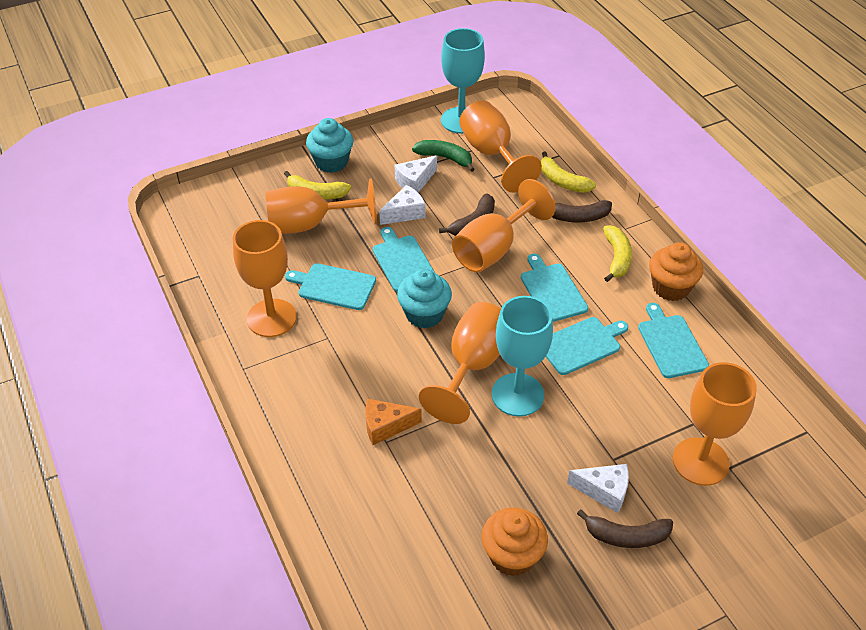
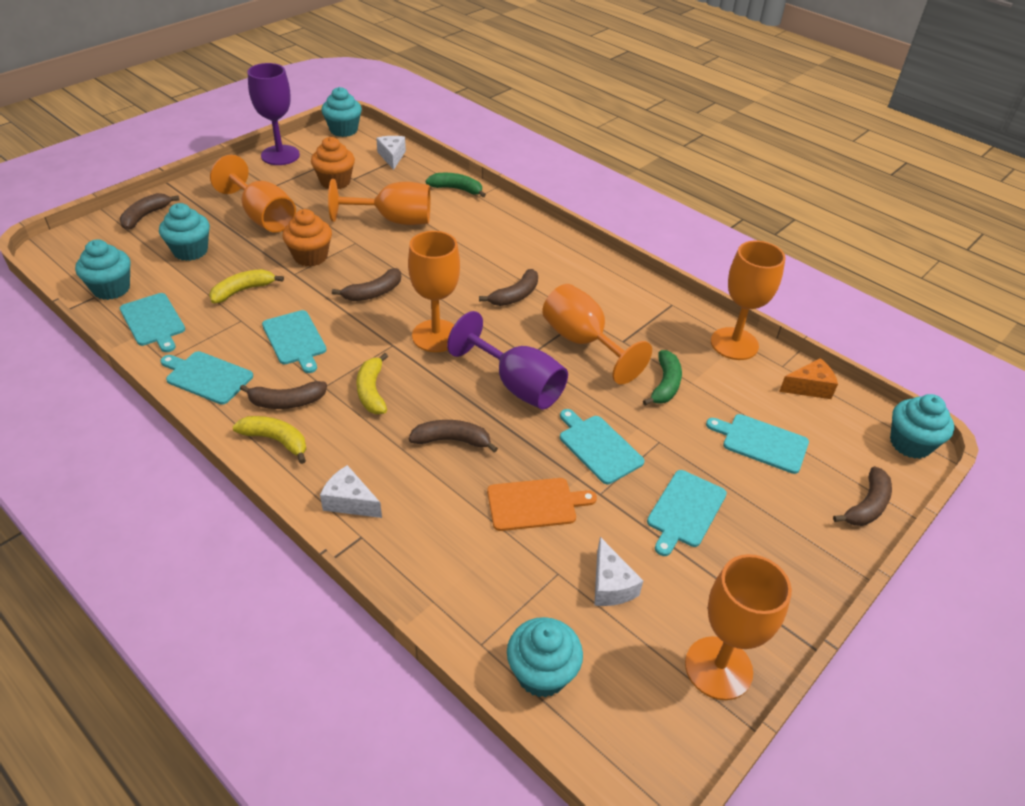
brown banana: 3 -> 6
green banana: 1 -> 2
orange cutting board: 0 -> 1
purple goblet: 0 -> 2
turquoise cupcake: 2 -> 5
turquoise cutting board: 5 -> 6
turquoise goblet: 2 -> 0

